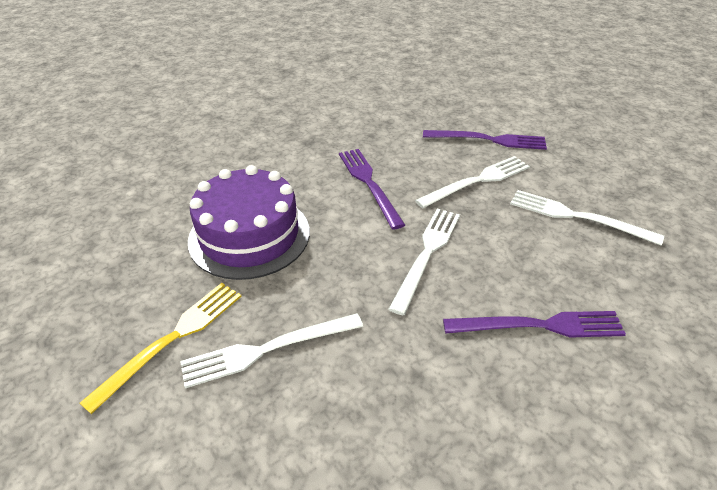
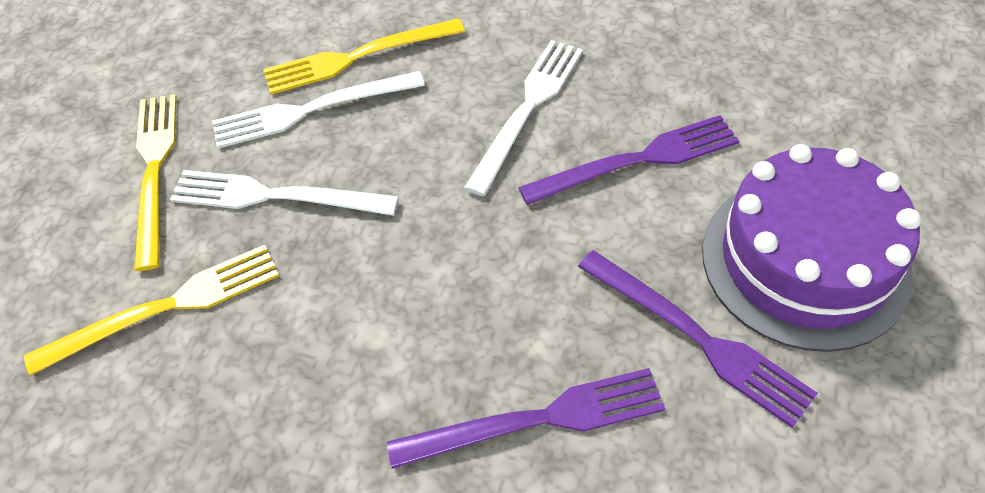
white fork: 4 -> 3
yellow fork: 1 -> 3

